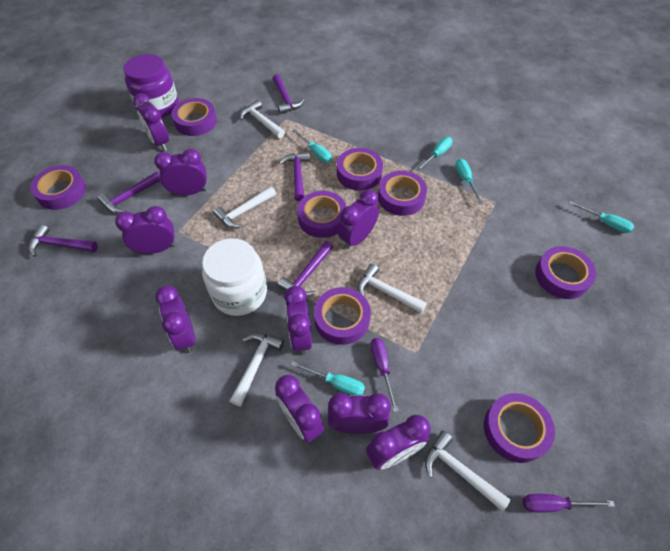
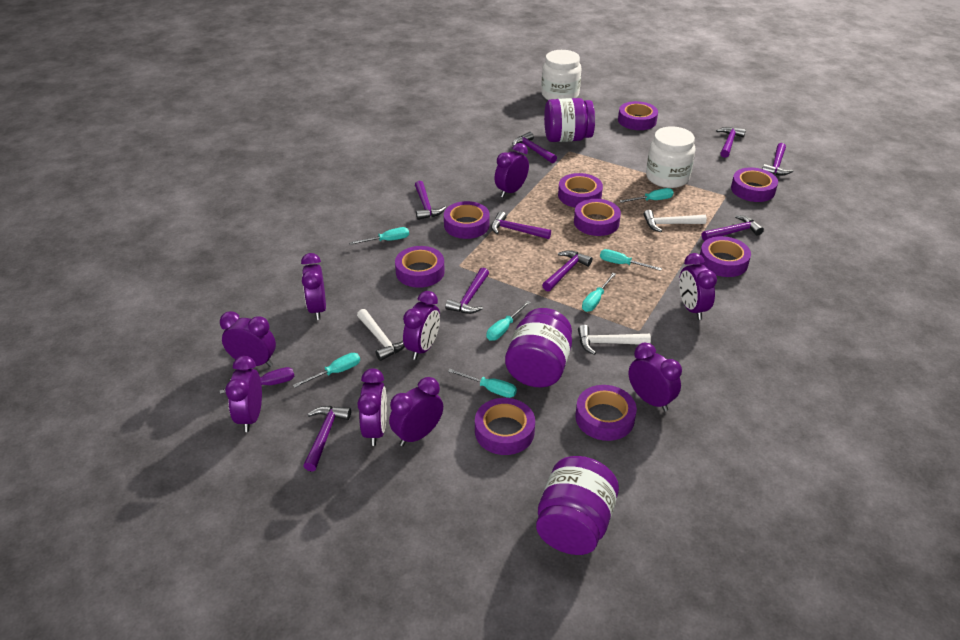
purple hammer: 5 -> 9
purple jar: 1 -> 3
purple screwdriver: 2 -> 1
purple tape: 8 -> 9
turquoise screwdriver: 5 -> 7
white hammer: 5 -> 3
white jar: 1 -> 2

